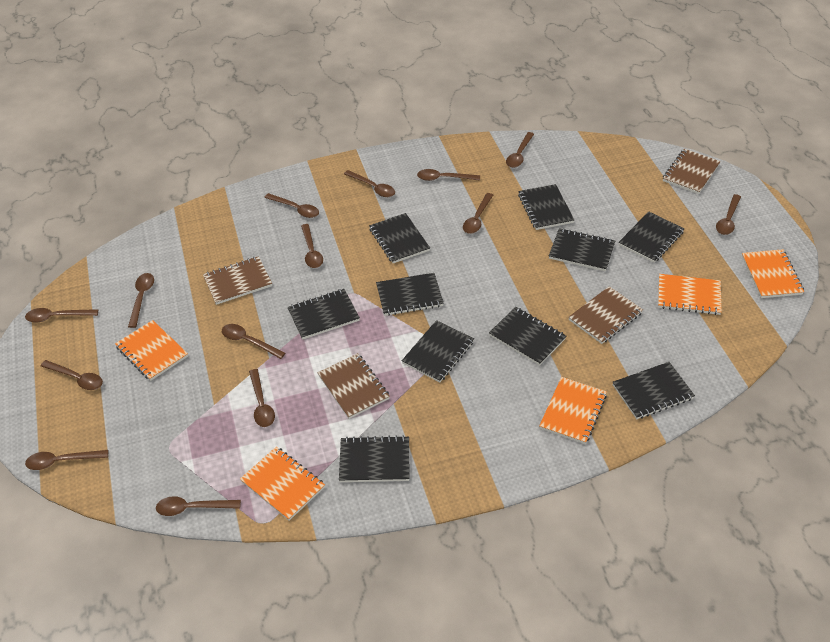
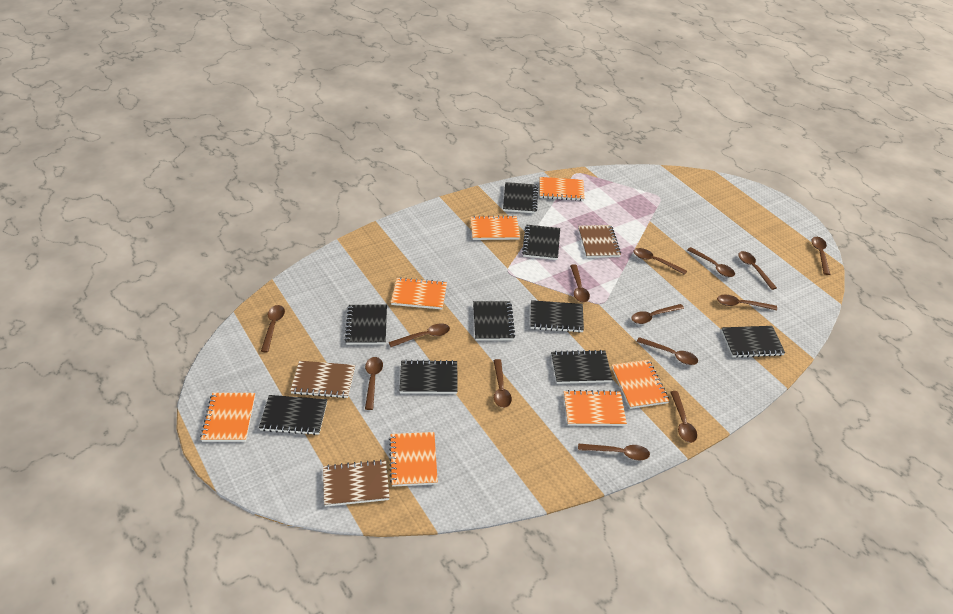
black notebook: 10 -> 9
brown notebook: 4 -> 3
orange notebook: 5 -> 7

